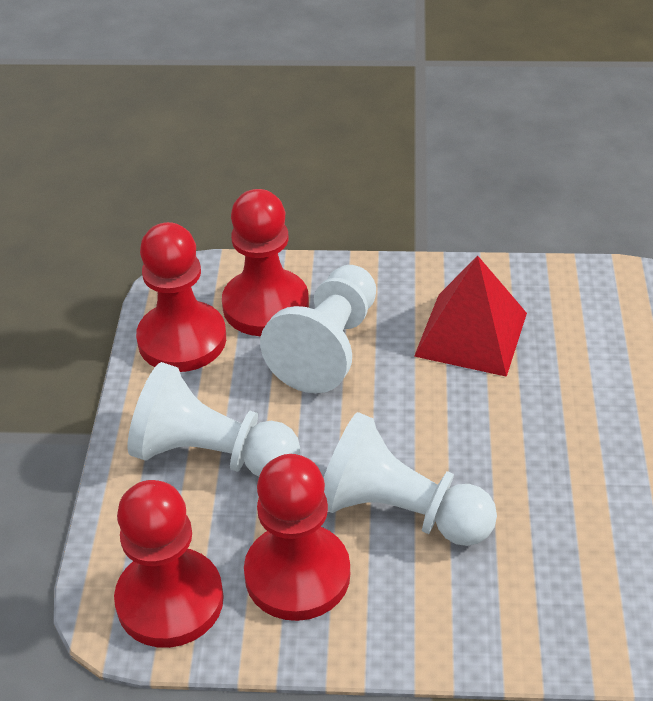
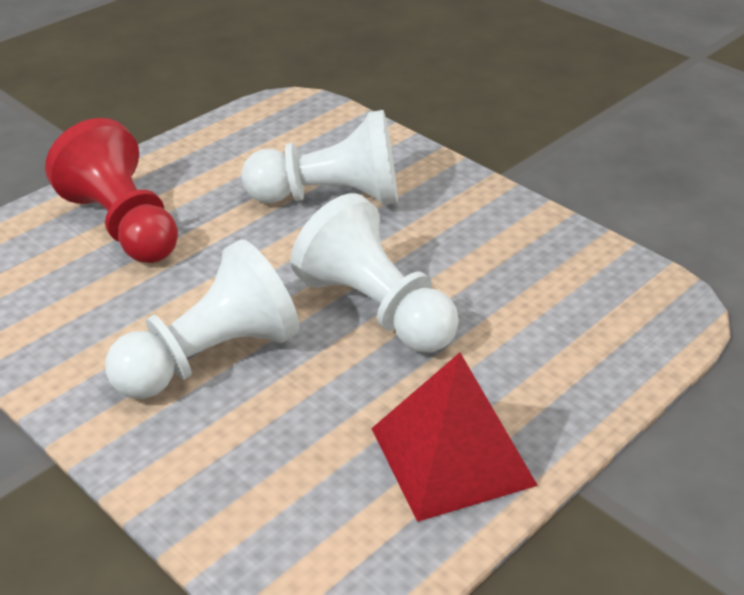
red pawn: 4 -> 1

